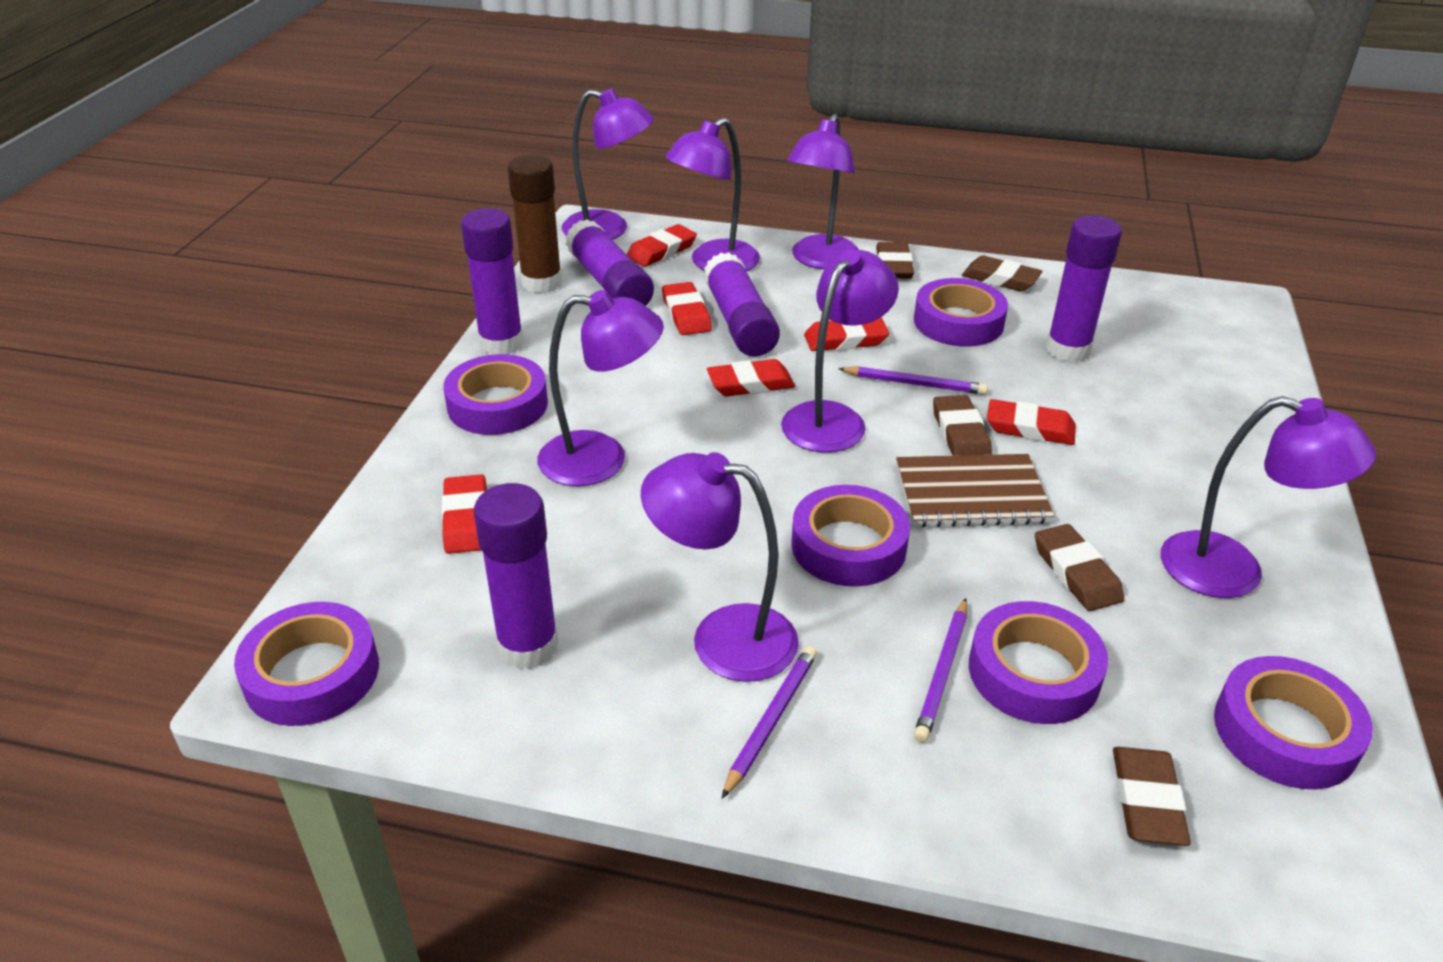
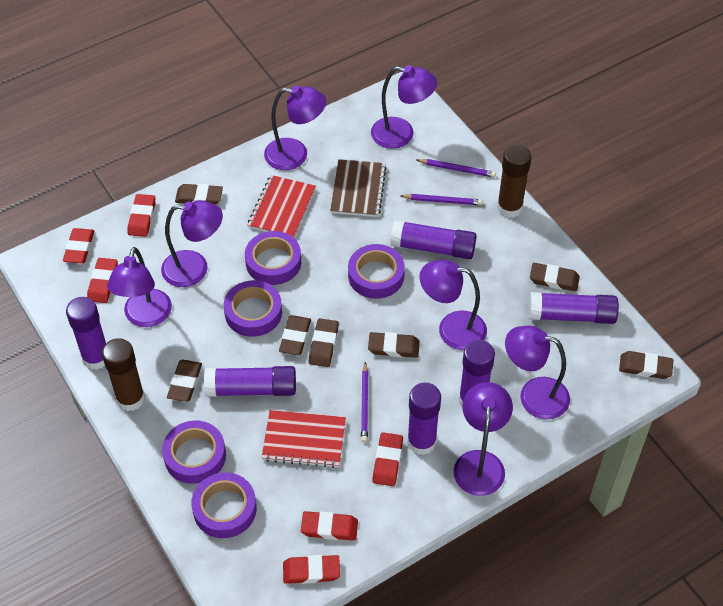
brown eraser: 5 -> 7
brown glue stick: 1 -> 2
purple glue stick: 5 -> 6
purple tape: 6 -> 5
red notebook: 0 -> 2

